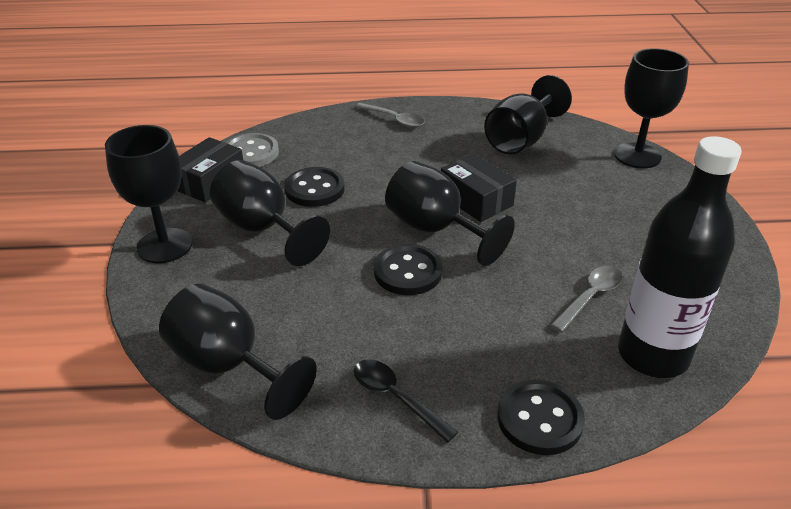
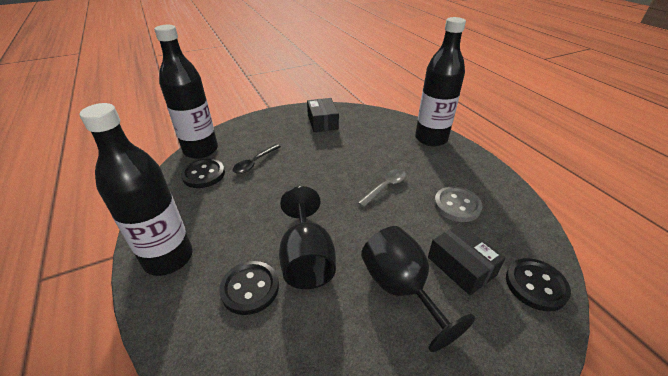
black bottle: 1 -> 3
black goblet: 6 -> 2
grey spoon: 2 -> 1

